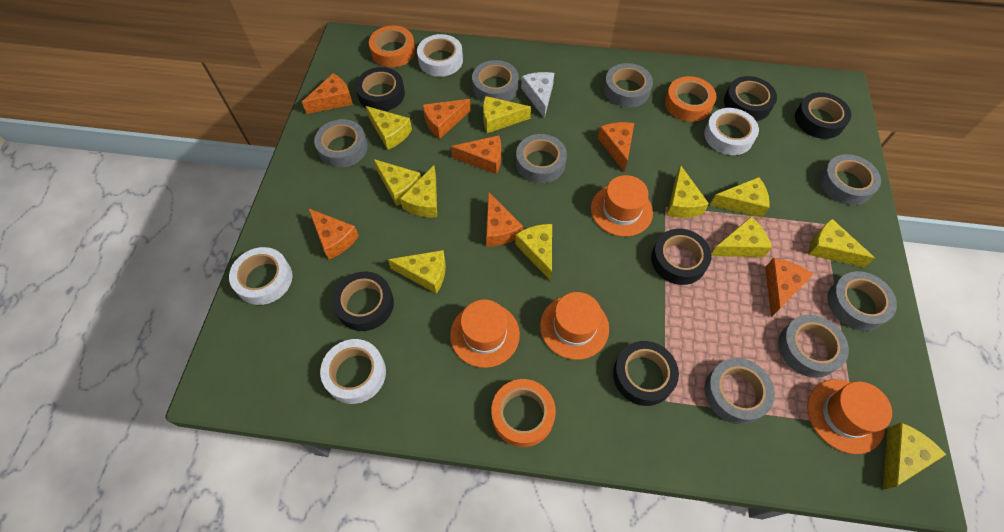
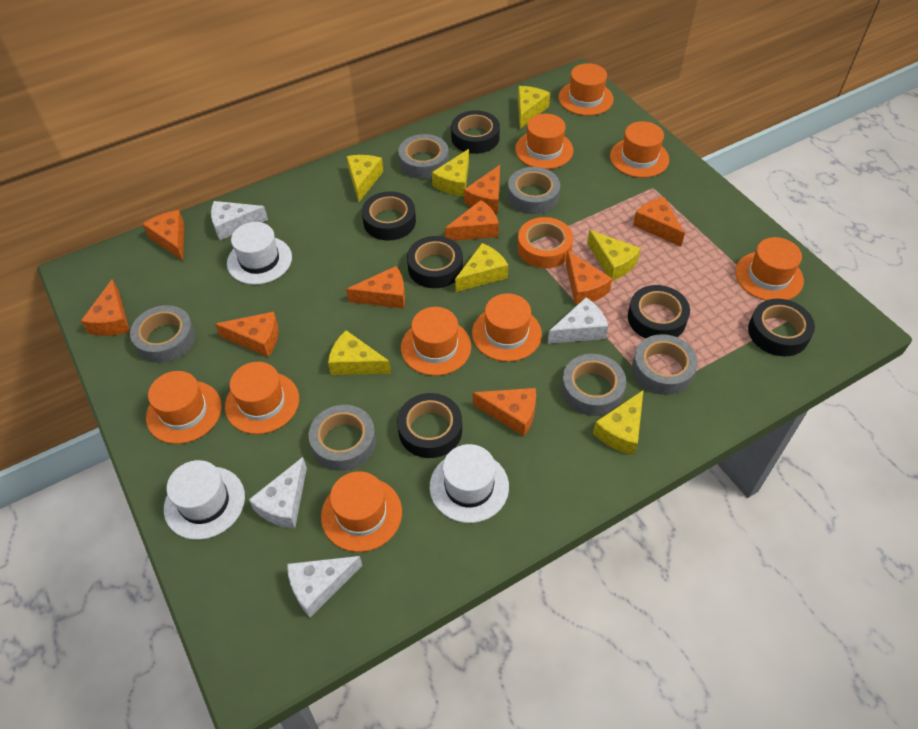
grey tape: 8 -> 6
orange cheese: 7 -> 9
orange hat: 4 -> 9
orange tape: 3 -> 1
white cheese: 1 -> 4
white hat: 0 -> 3
white tape: 4 -> 0
yellow cheese: 11 -> 7

